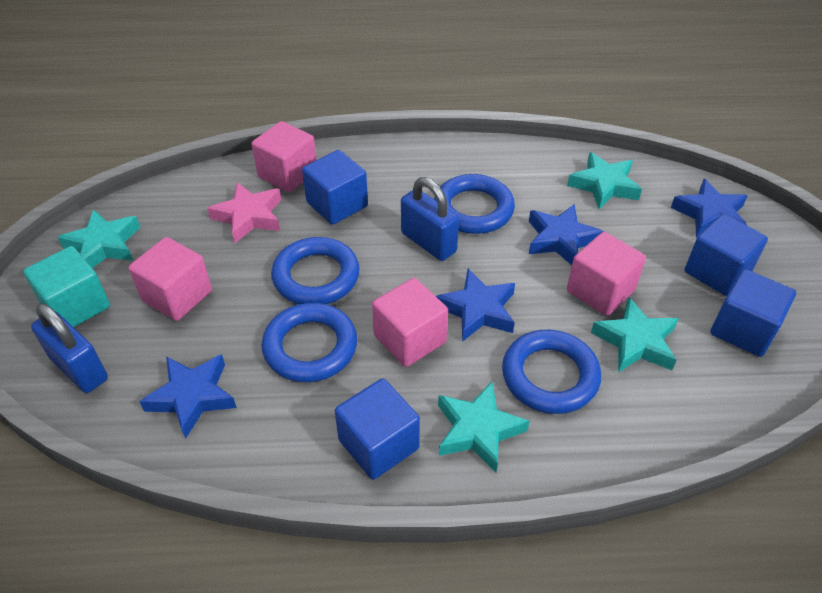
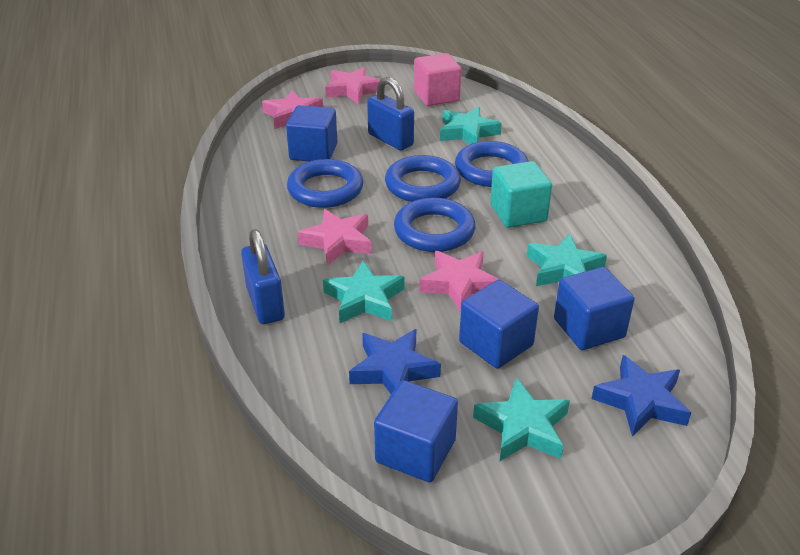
blue star: 4 -> 2
pink cube: 4 -> 1
pink star: 1 -> 4

